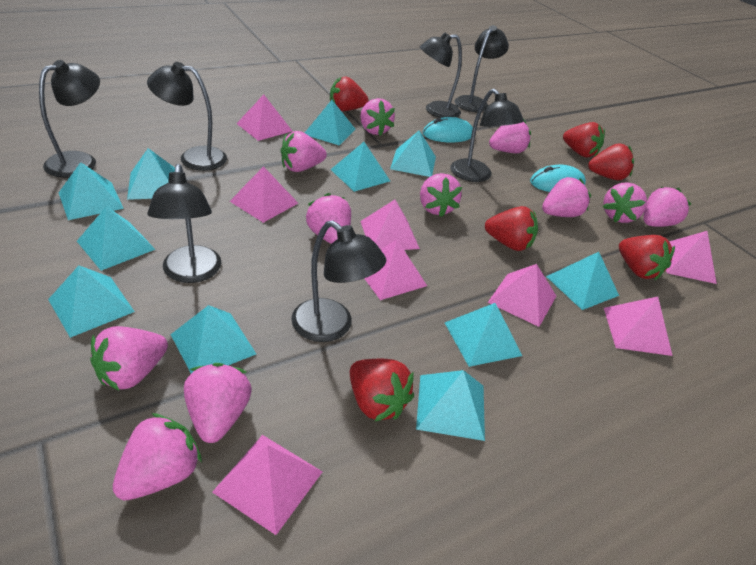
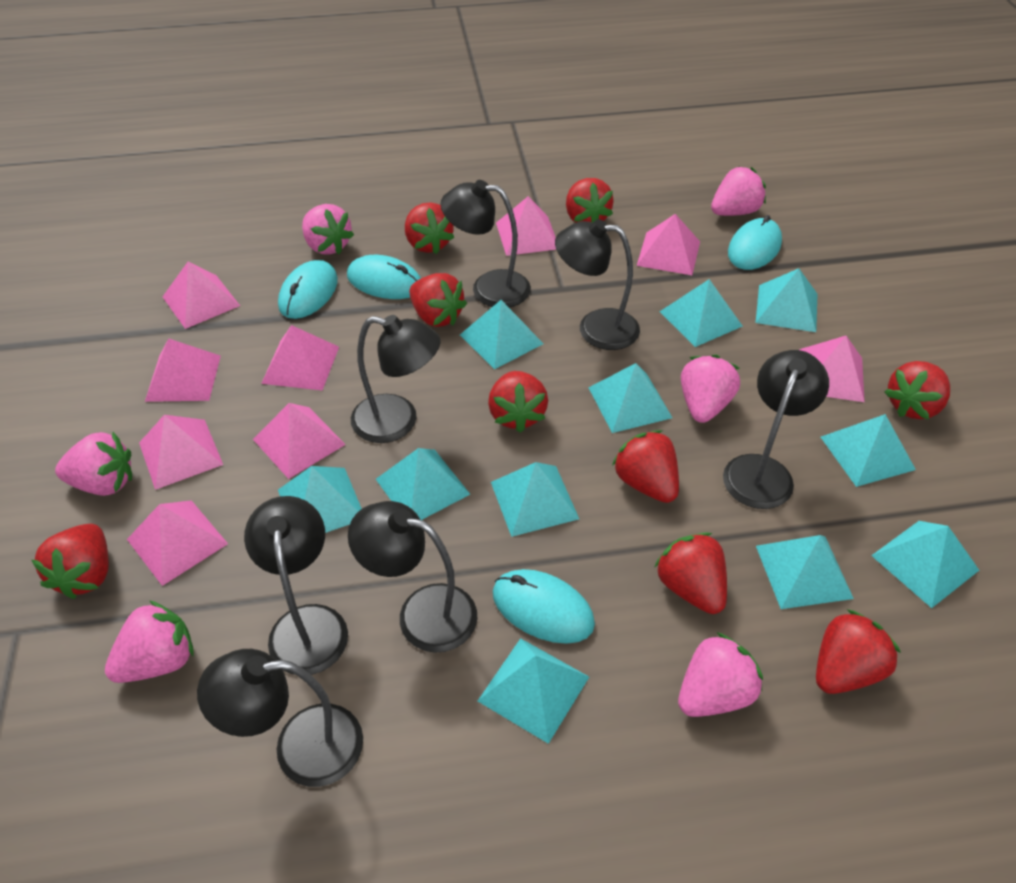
pink pyramid: 8 -> 9
pink strawberry: 11 -> 6
red strawberry: 6 -> 9
turquoise mouse: 2 -> 4

